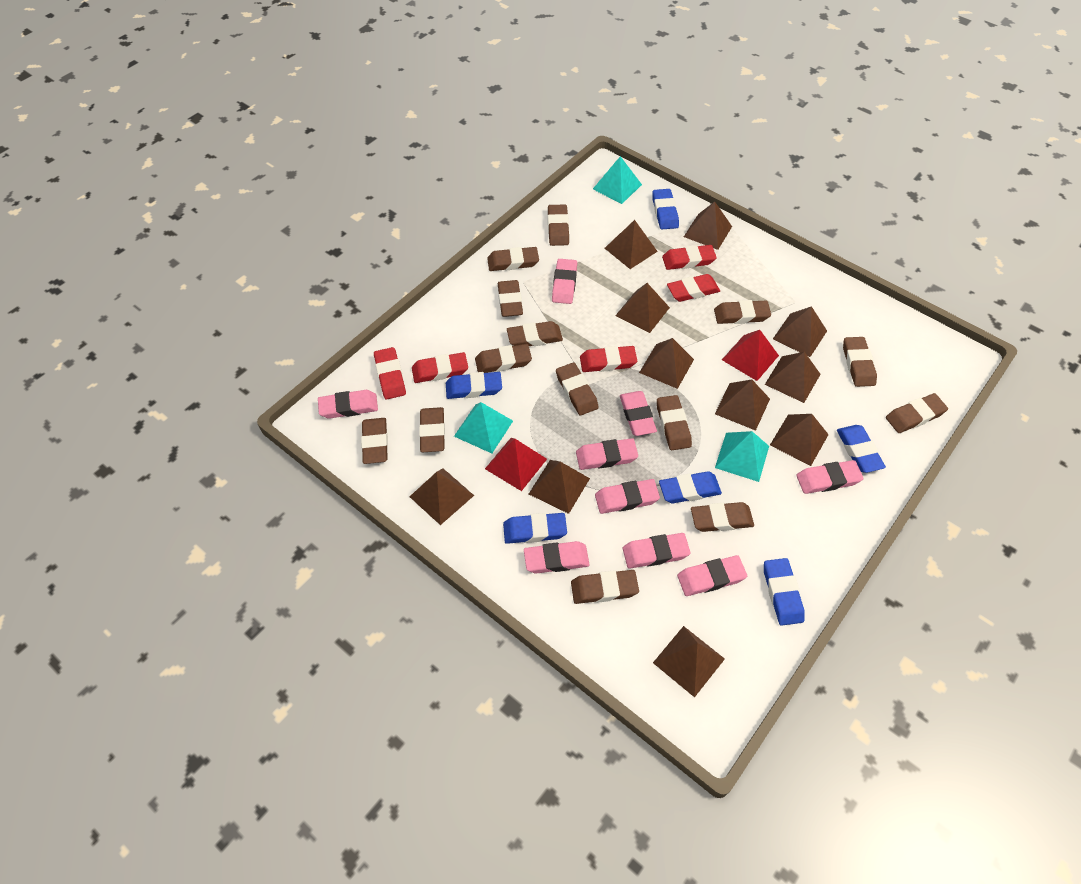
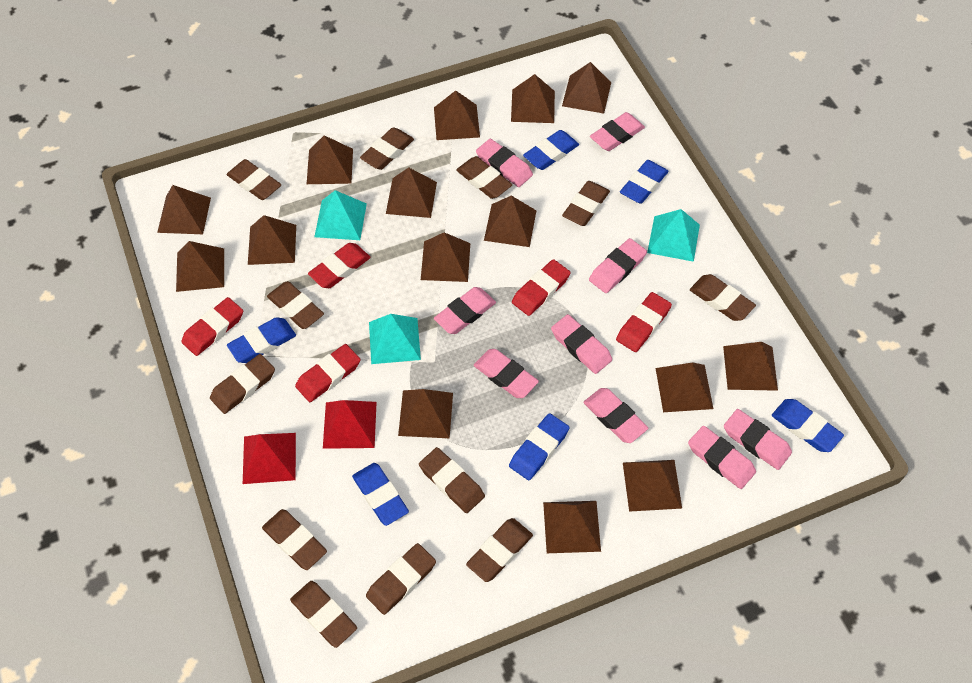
brown eraser: 14 -> 12
brown pyramid: 11 -> 15

